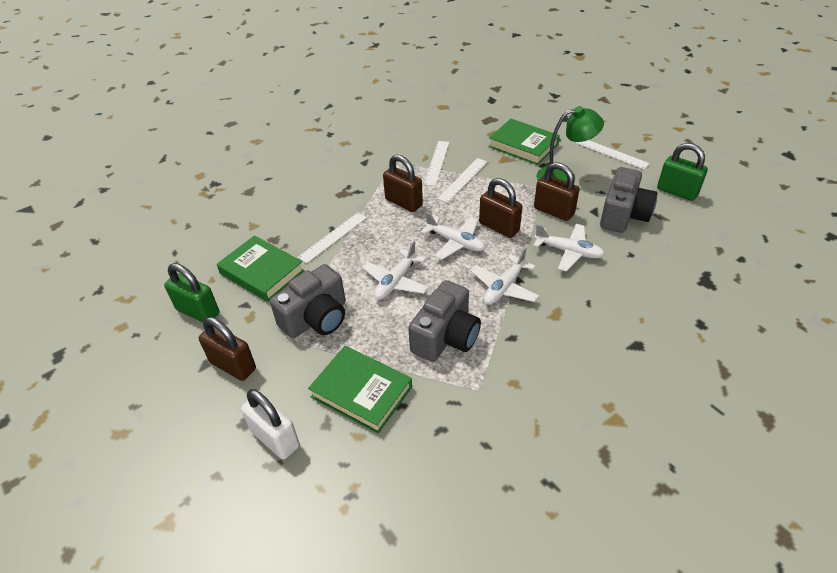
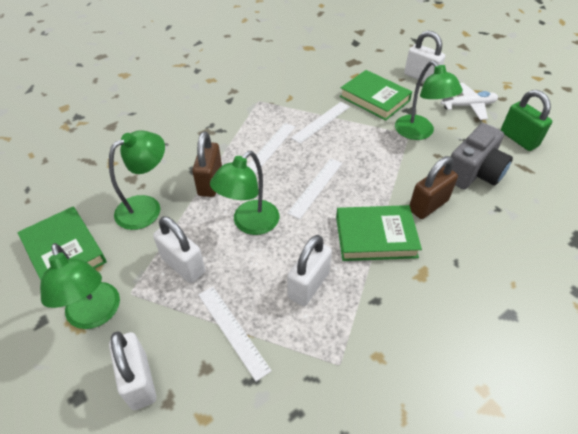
brown padlock: 4 -> 2
green lamp: 1 -> 4
green padlock: 2 -> 1
grey camera: 3 -> 1
white padlock: 1 -> 4
white plane: 4 -> 1

